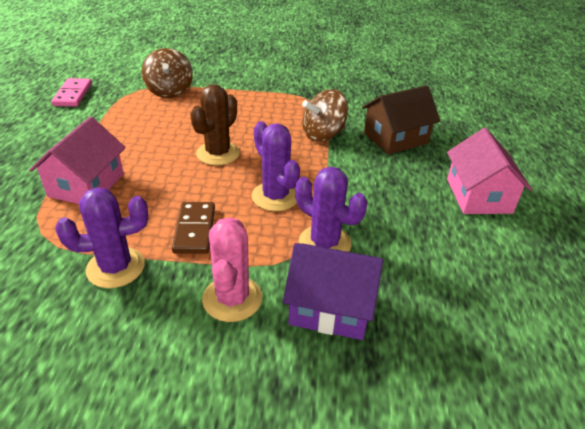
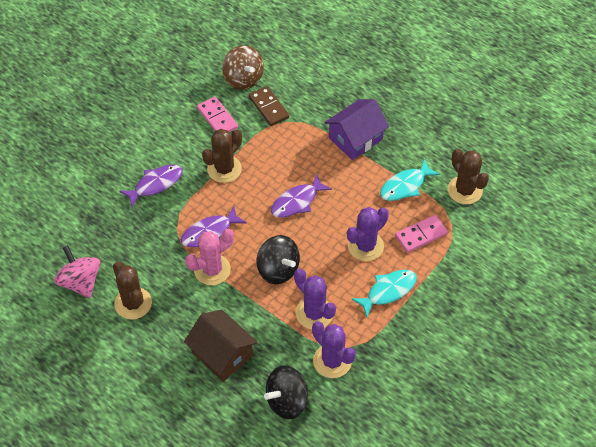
black spinning top: 0 -> 2
brown cactus: 1 -> 3
brown spinning top: 2 -> 1
pink domino: 1 -> 2
pink house: 2 -> 0
pink spinning top: 0 -> 1
purple fish: 0 -> 3
turquoise fish: 0 -> 2

